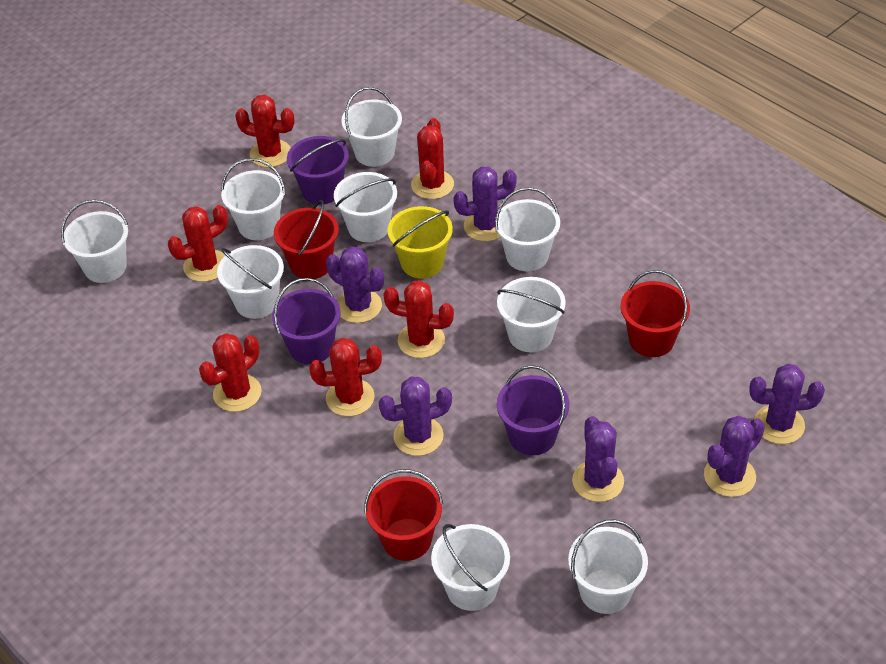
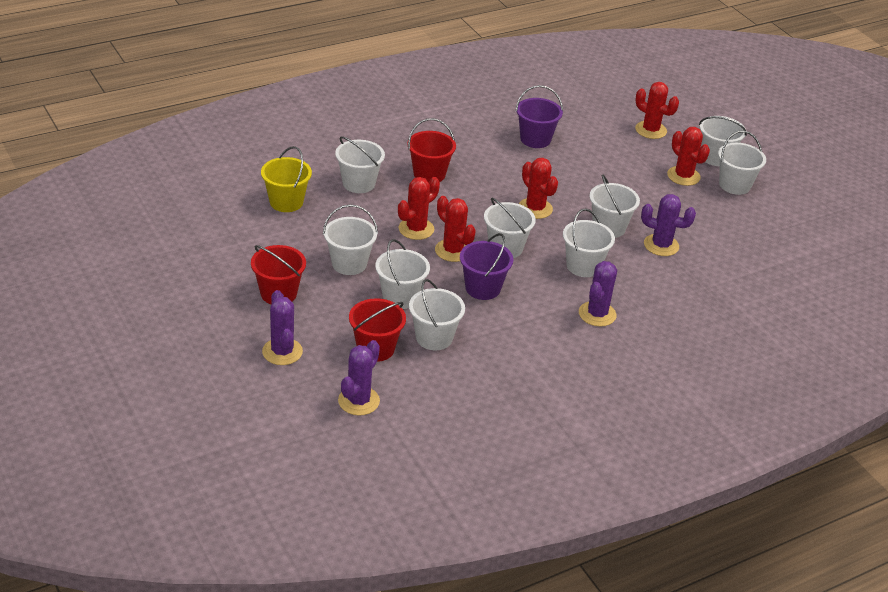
purple bucket: 3 -> 2
purple cactus: 6 -> 4
red cactus: 6 -> 5

